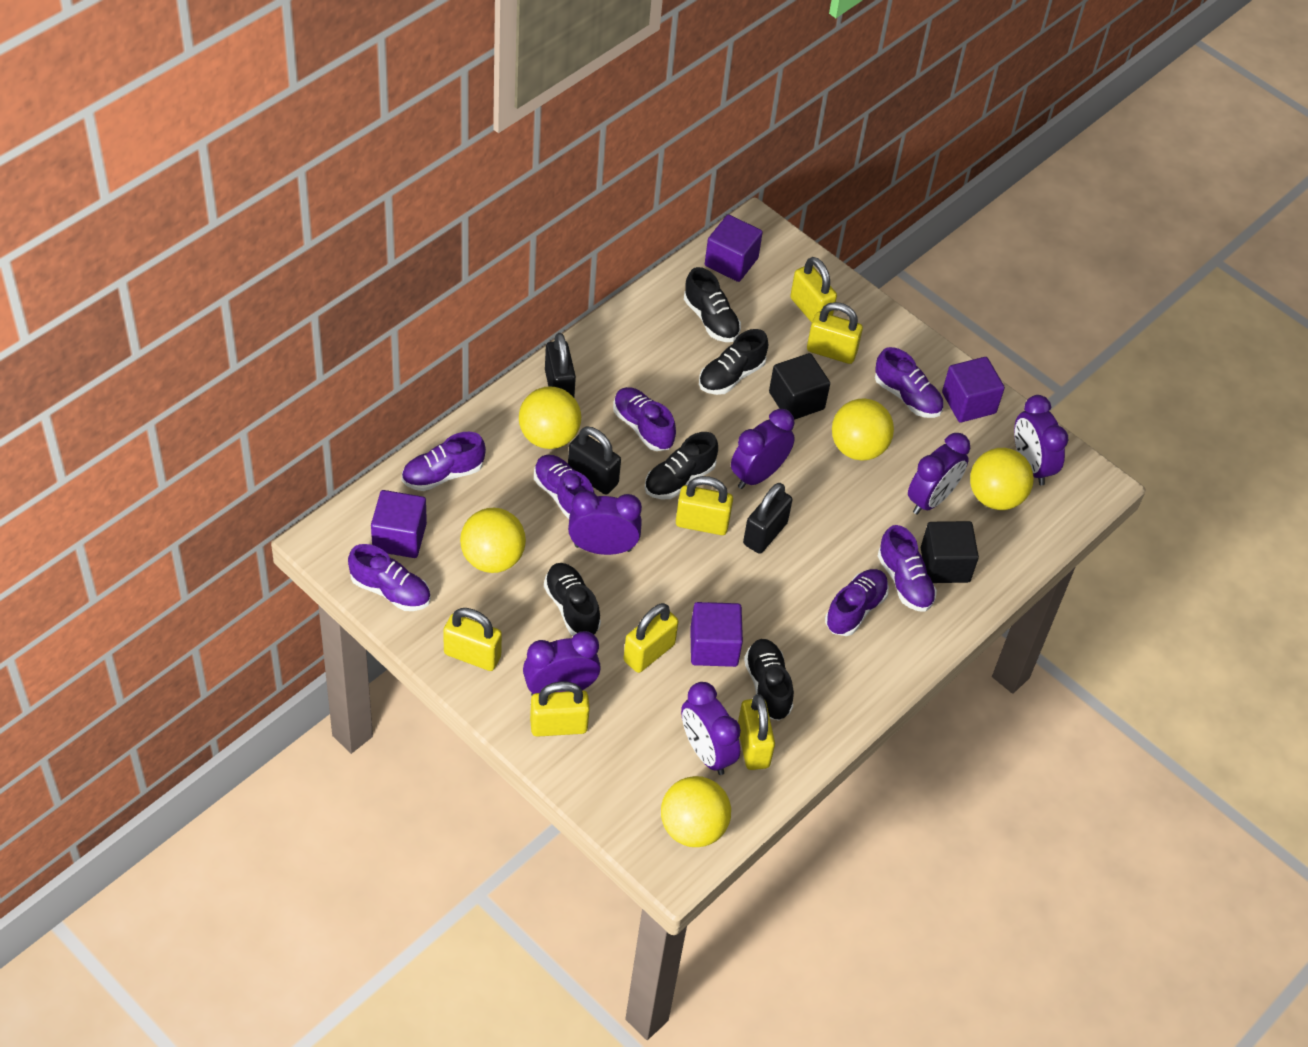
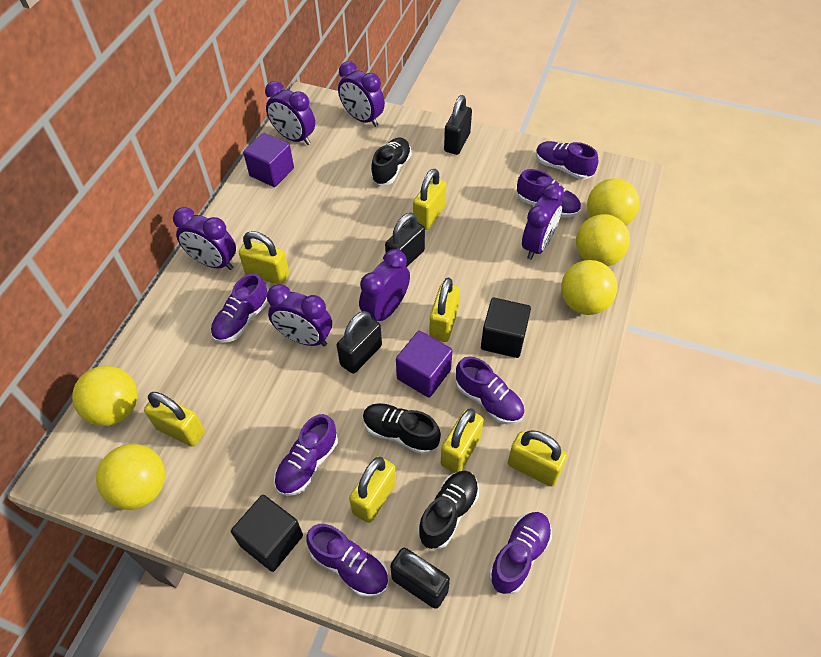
black padlock: 3 -> 4
black shoe: 5 -> 3
purple cube: 4 -> 2

